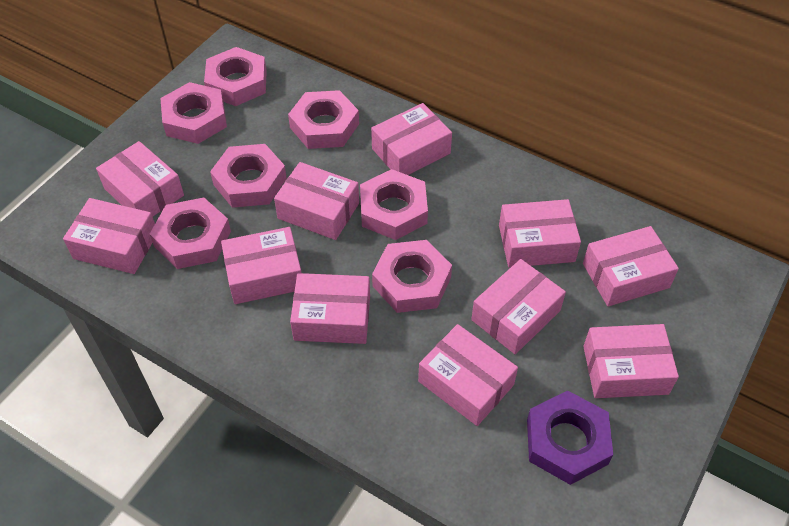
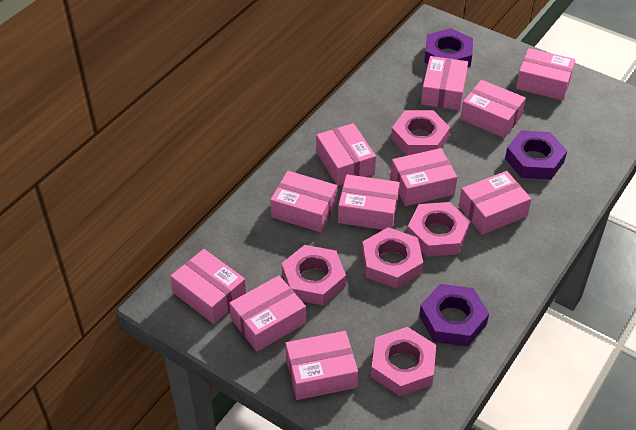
pink nut: 7 -> 5
purple nut: 1 -> 3

